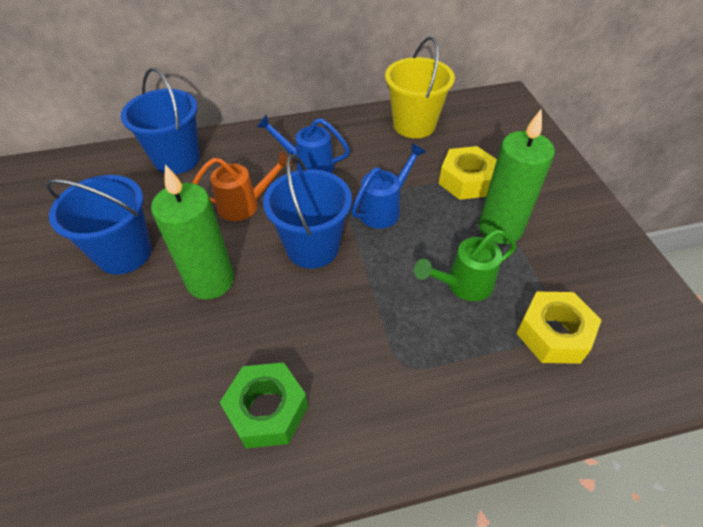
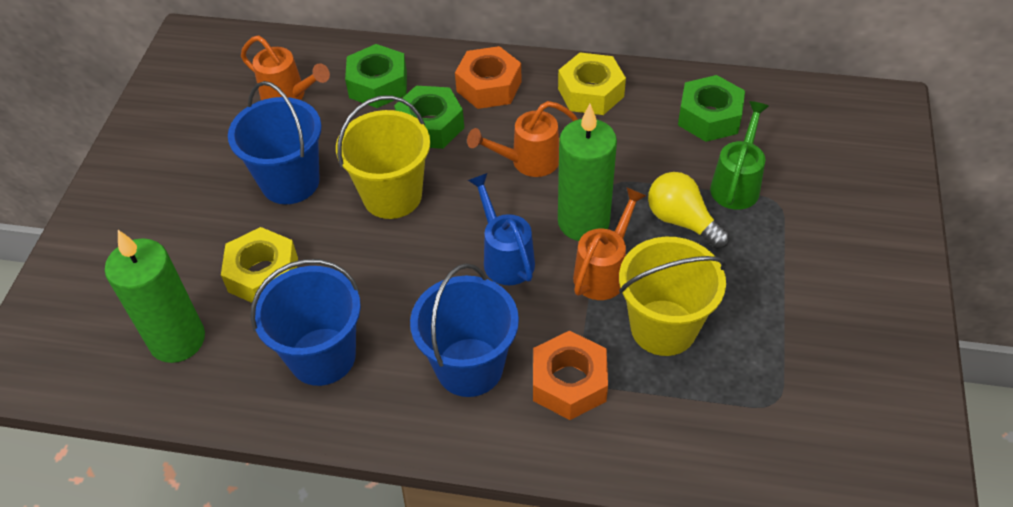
blue watering can: 2 -> 1
green nut: 1 -> 3
orange nut: 0 -> 2
orange watering can: 1 -> 3
yellow bucket: 1 -> 2
yellow light bulb: 0 -> 1

